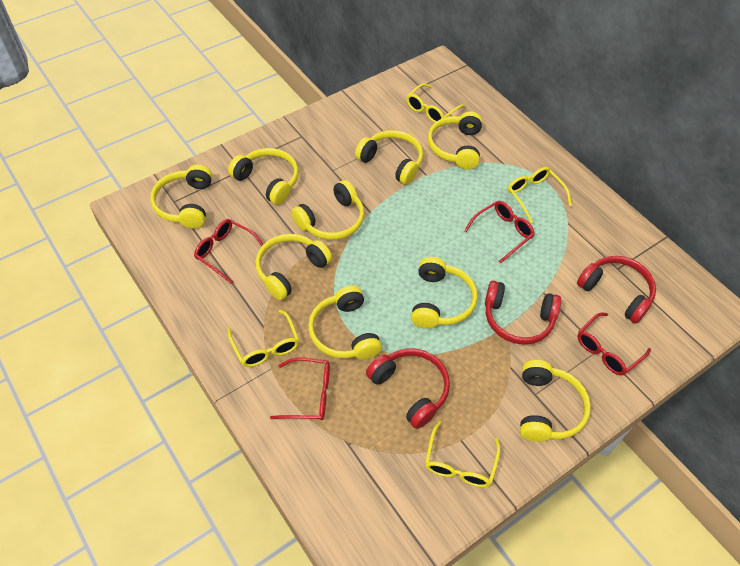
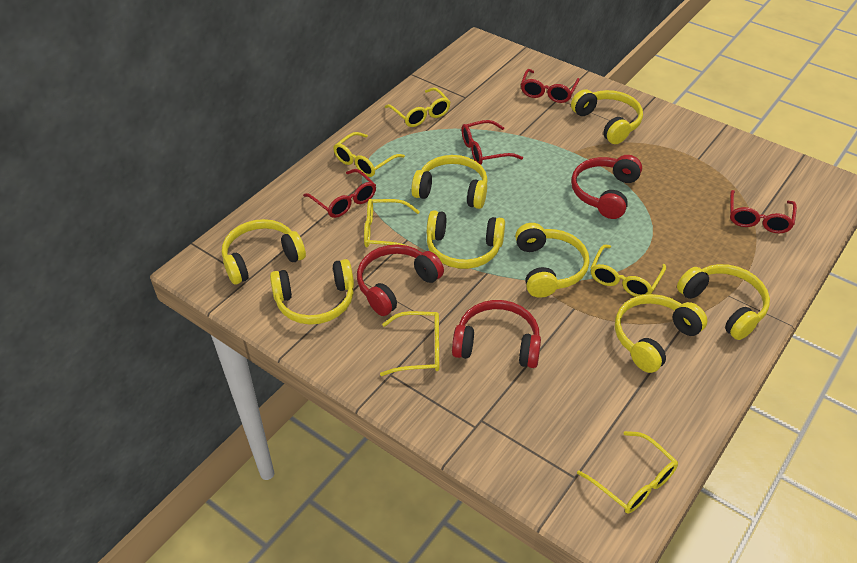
yellow glasses: 4 -> 6
yellow headphones: 9 -> 8

